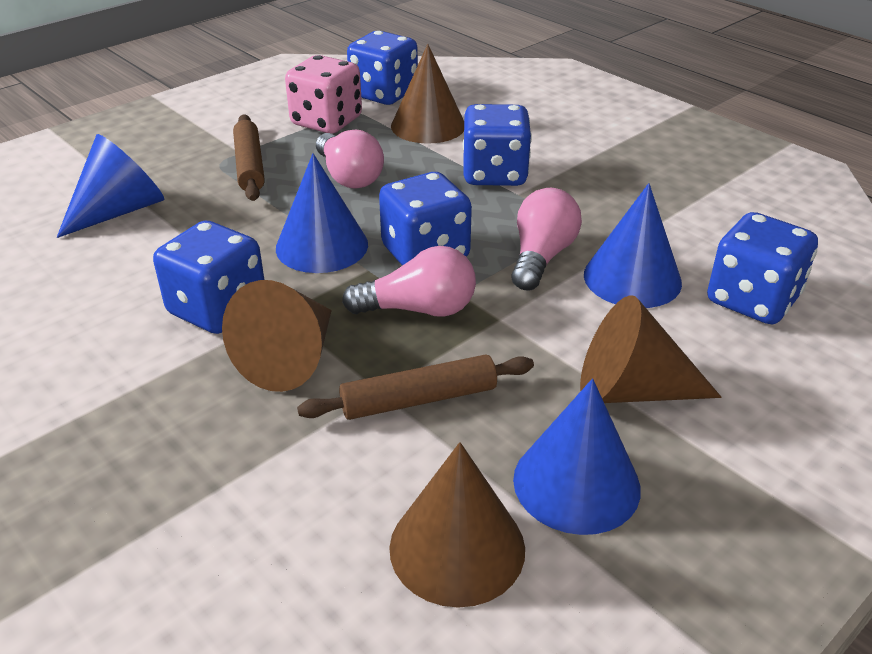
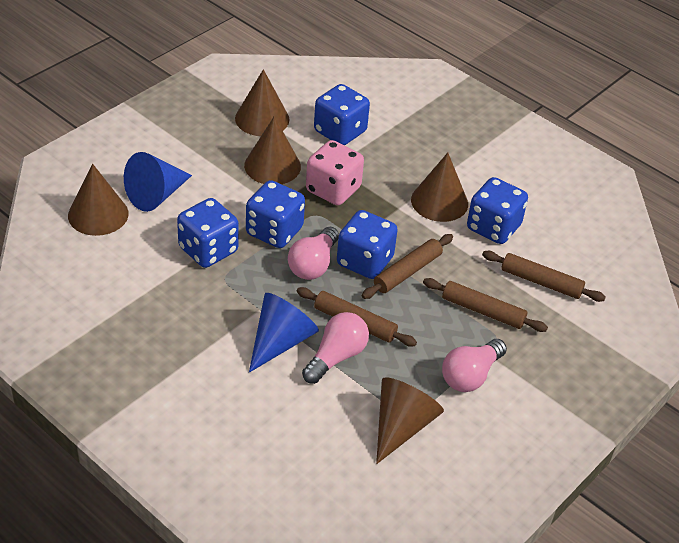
blue cone: 4 -> 2
brown cone: 4 -> 5
brown rolling pin: 2 -> 4

